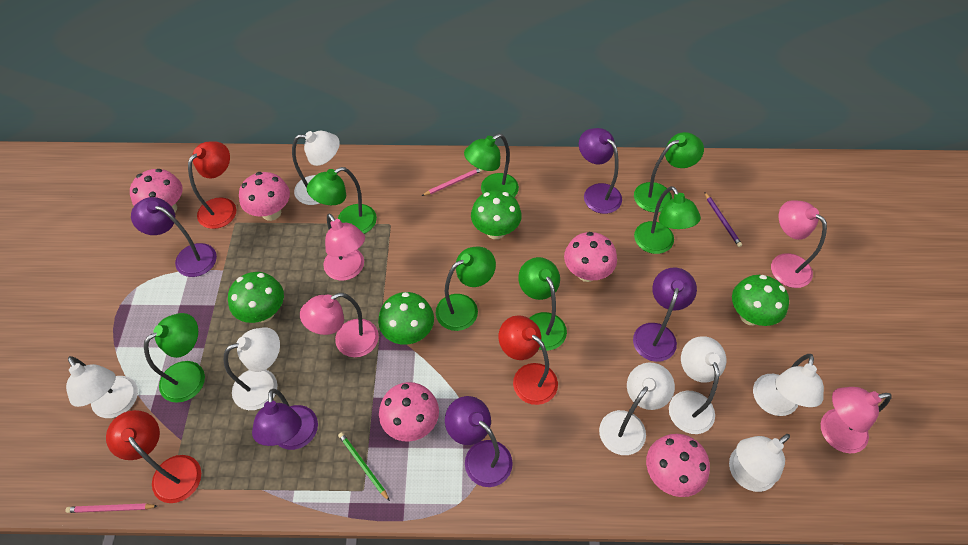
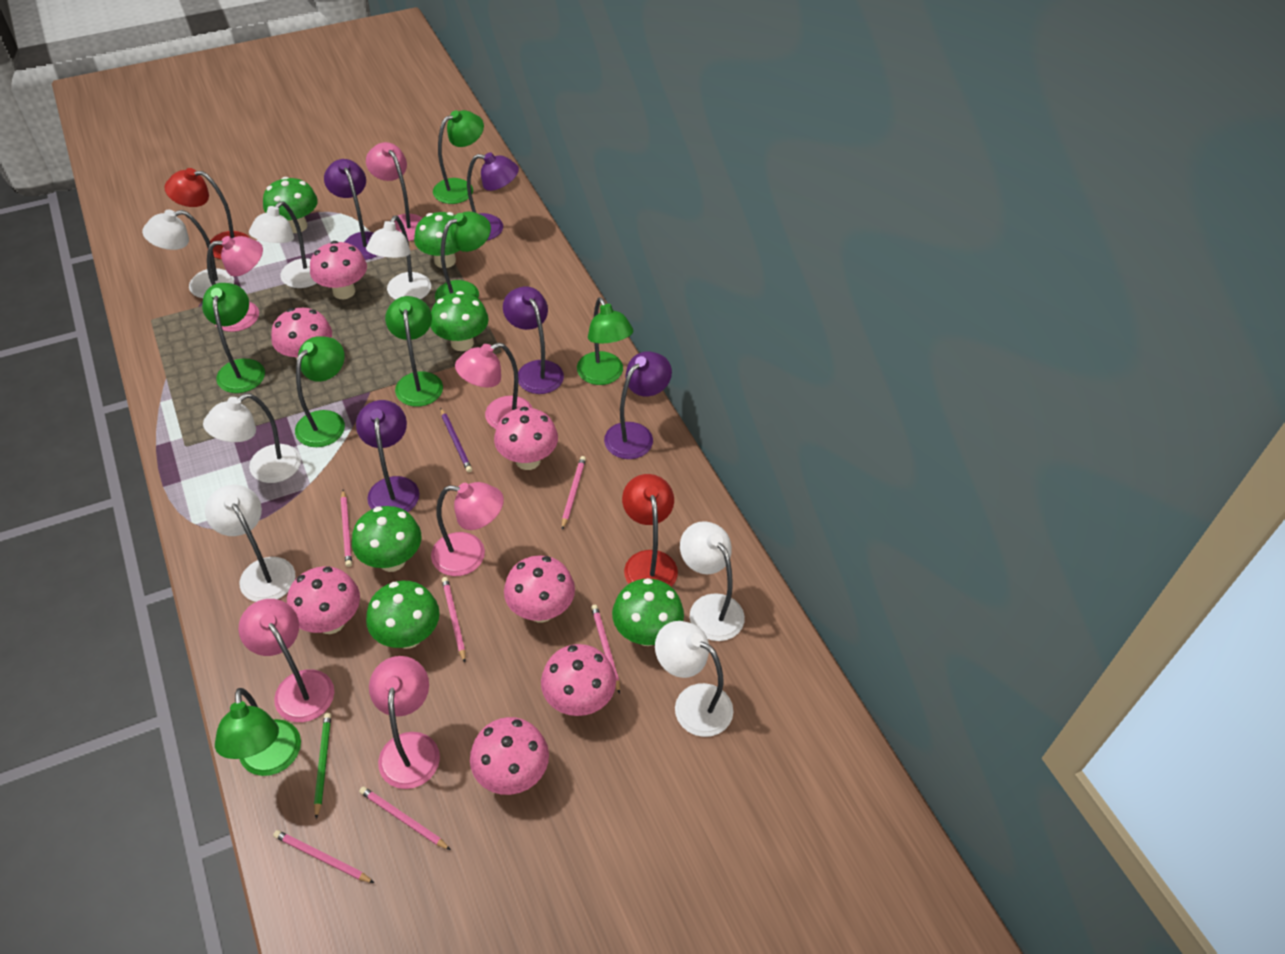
green mushroom: 4 -> 6
pink lamp: 4 -> 6
pink mushroom: 5 -> 7
pink pencil: 2 -> 6
red lamp: 3 -> 2

